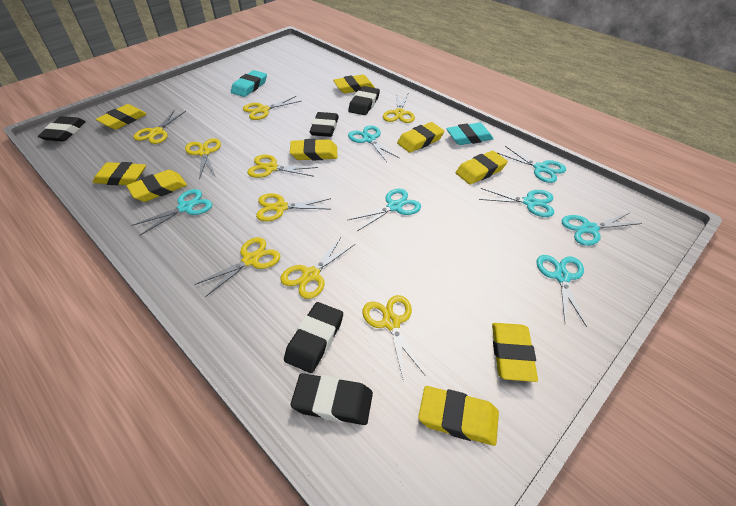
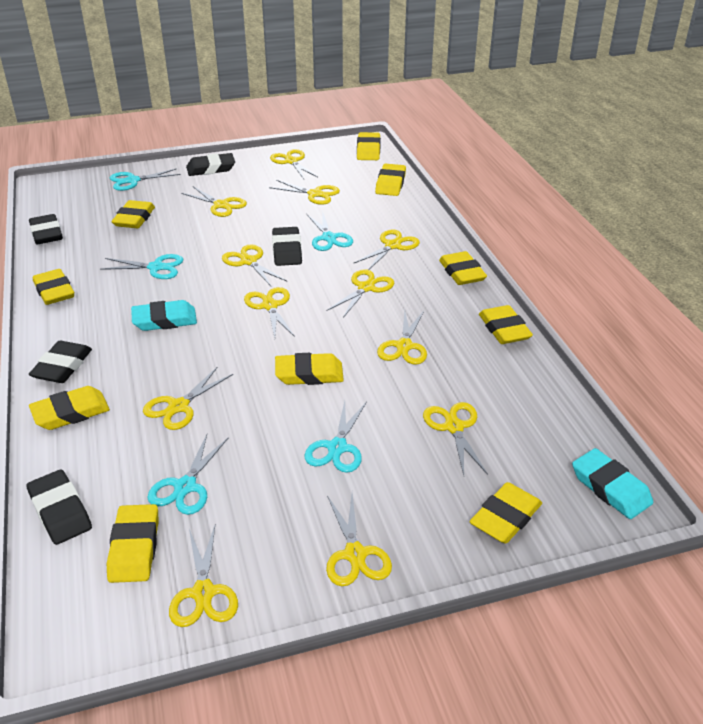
turquoise scissors: 7 -> 5
yellow eraser: 9 -> 10
yellow scissors: 9 -> 12

